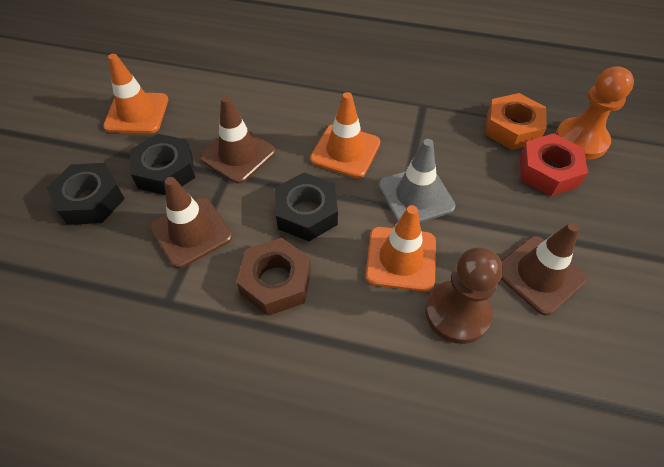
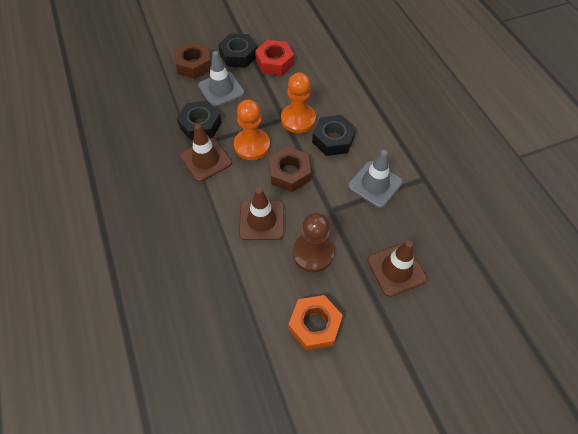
brown nut: 1 -> 2
grey traffic cone: 1 -> 2
orange pawn: 1 -> 2
orange traffic cone: 3 -> 0

